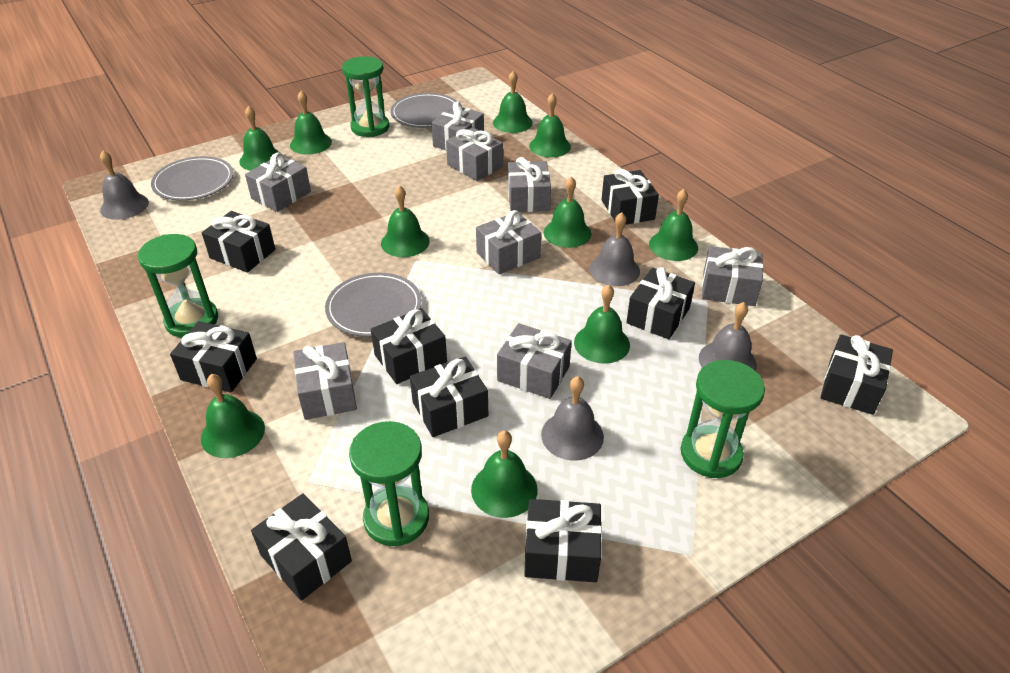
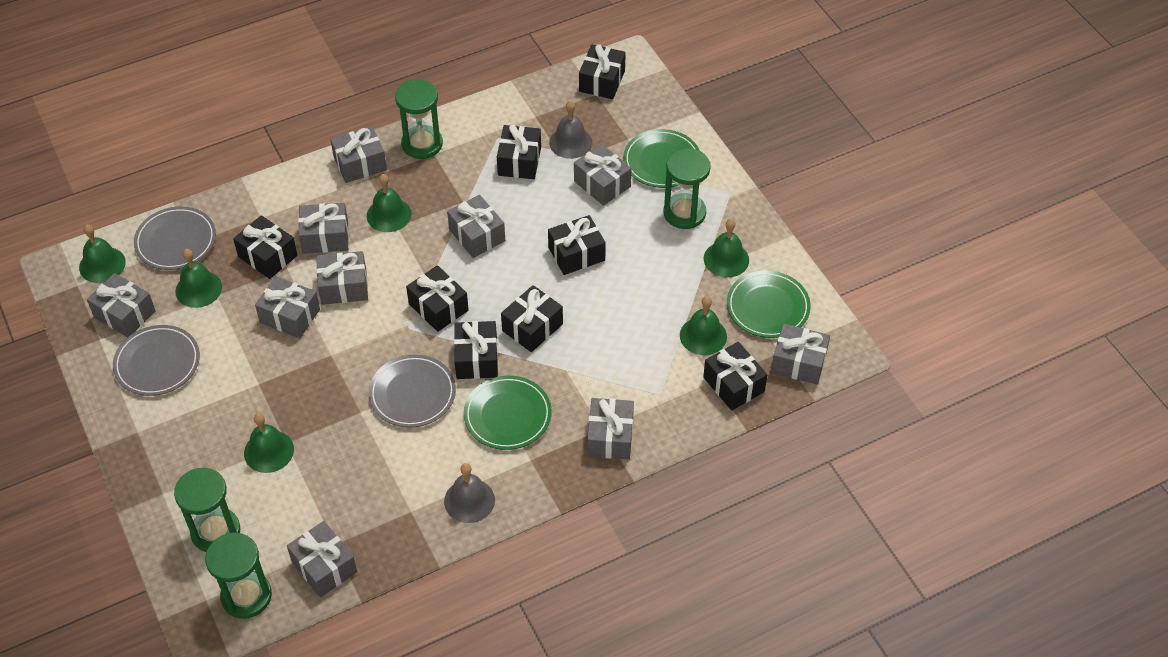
black gift: 9 -> 8
green bell: 10 -> 6
green plate: 0 -> 3
grey bell: 4 -> 2
grey gift: 8 -> 10

